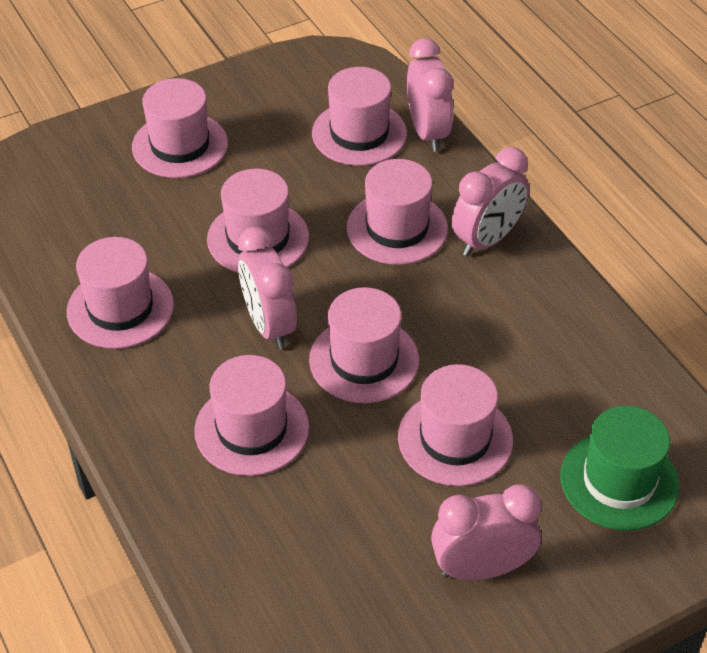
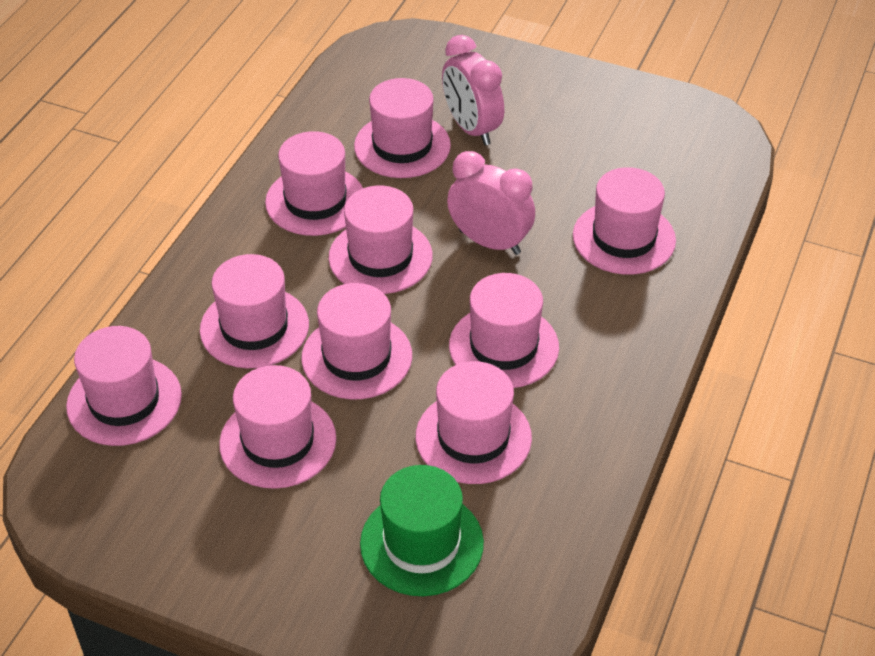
pink clock: 4 -> 2
pink hat: 8 -> 10

